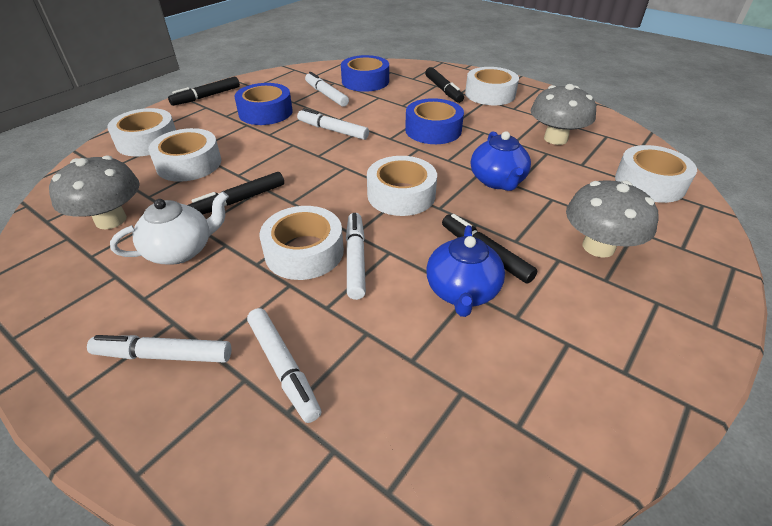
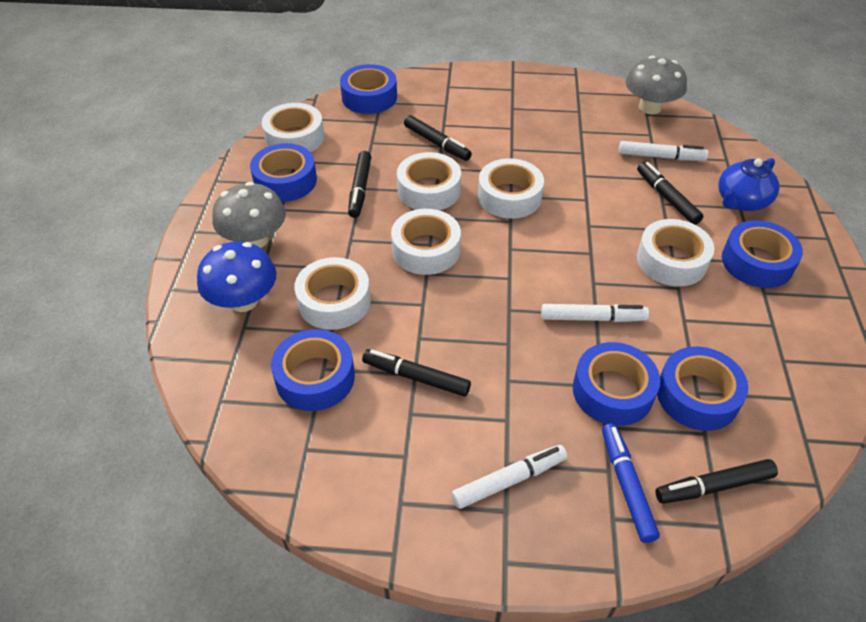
black marker: 4 -> 5
blue marker: 0 -> 1
blue mushroom: 0 -> 1
blue tape: 3 -> 6
blue teapot: 2 -> 1
grey mushroom: 3 -> 2
white marker: 5 -> 3
white teapot: 1 -> 0

